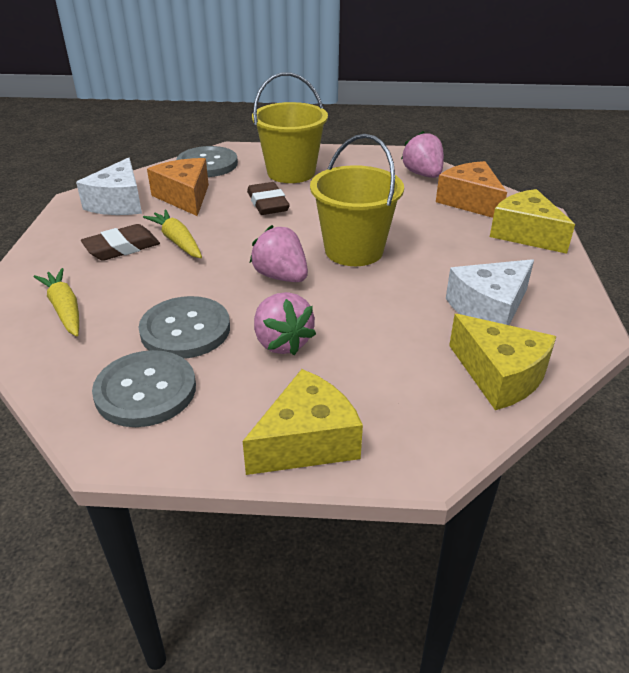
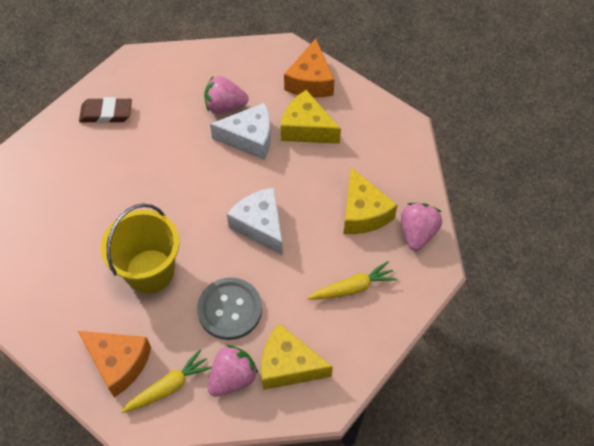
brown eraser: 2 -> 1
grey button: 3 -> 1
yellow bucket: 2 -> 1

